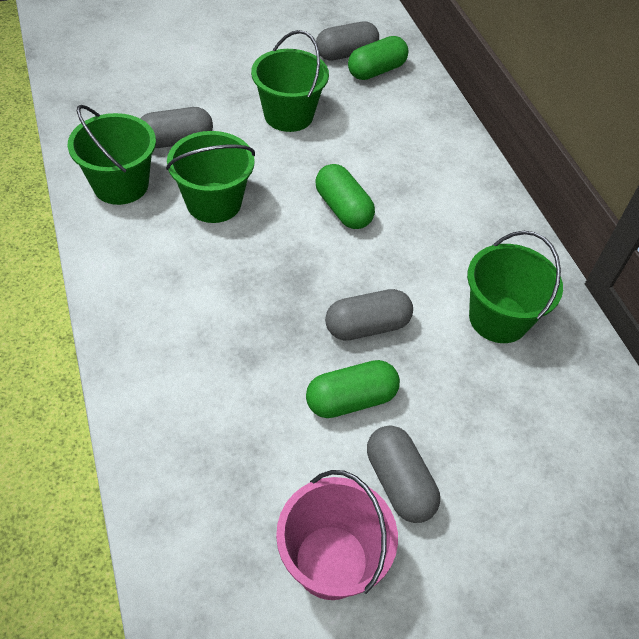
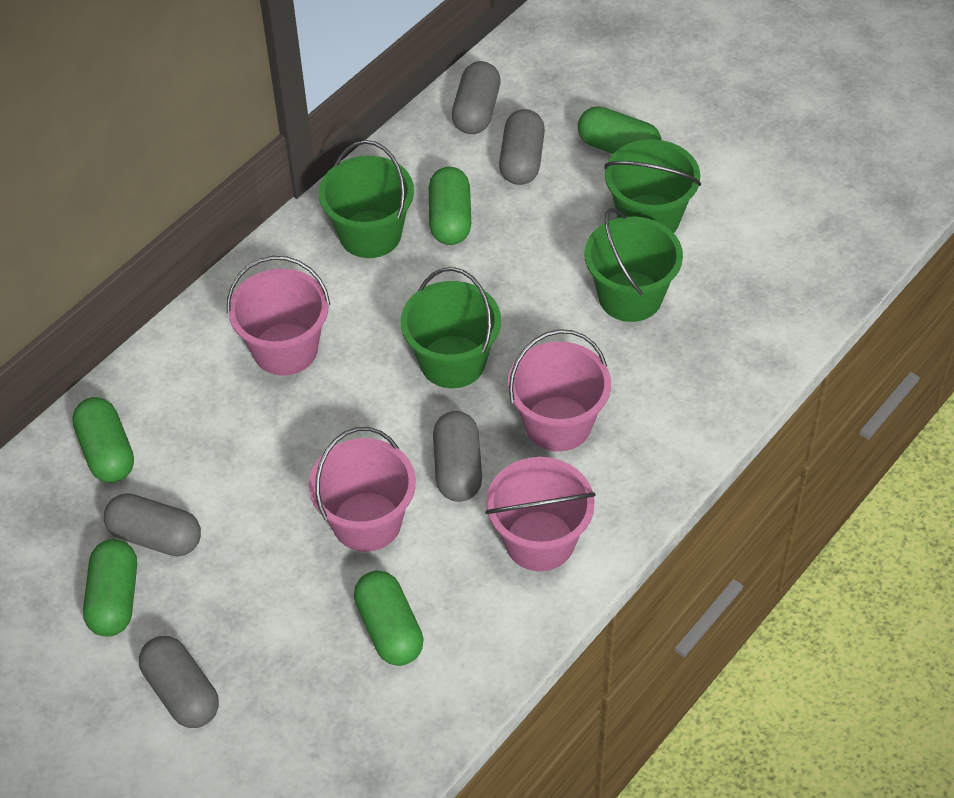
green capsule: 3 -> 5
grey capsule: 4 -> 5
pink bucket: 1 -> 4

